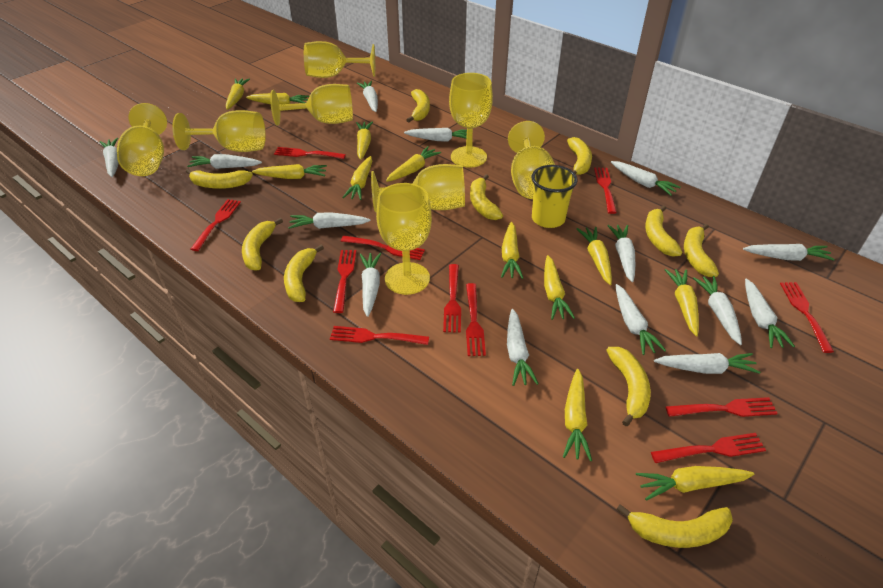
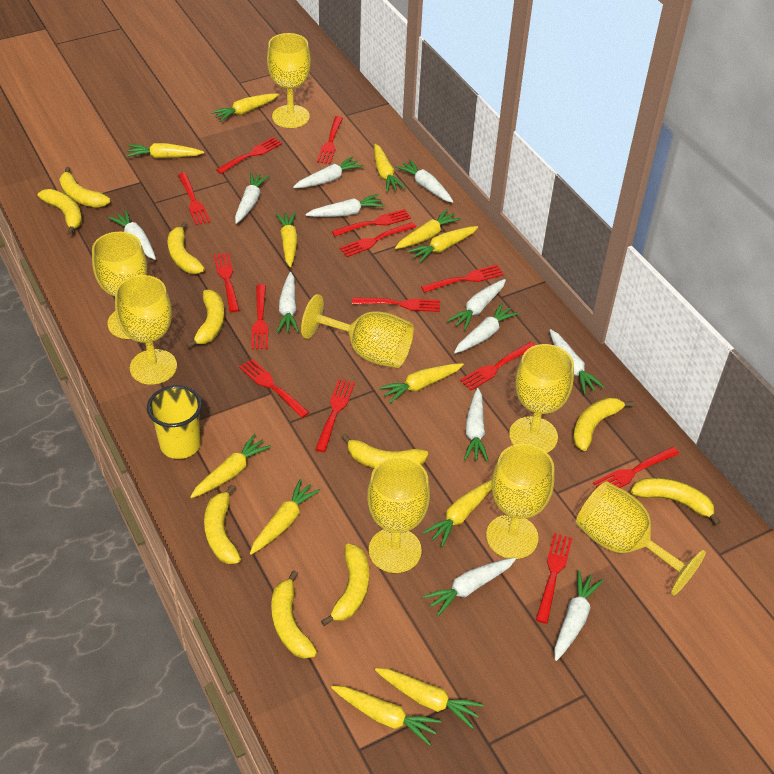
red fork: 11 -> 14
white carrot: 14 -> 12

